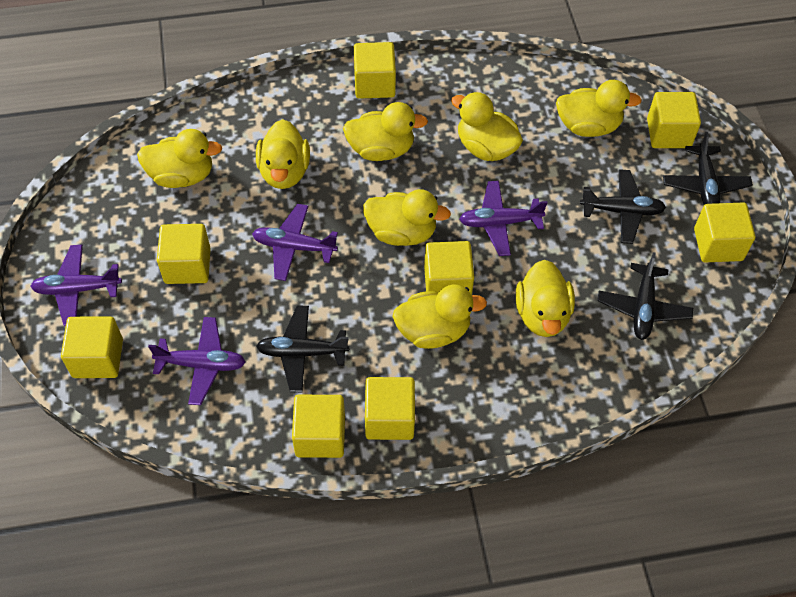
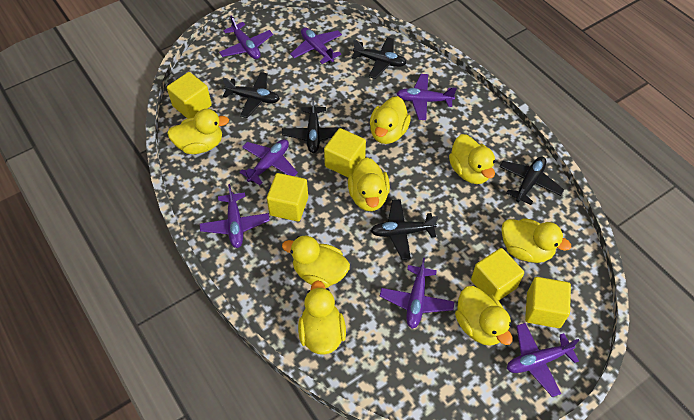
black plane: 4 -> 5
purple plane: 4 -> 7
yellow cube: 8 -> 5

